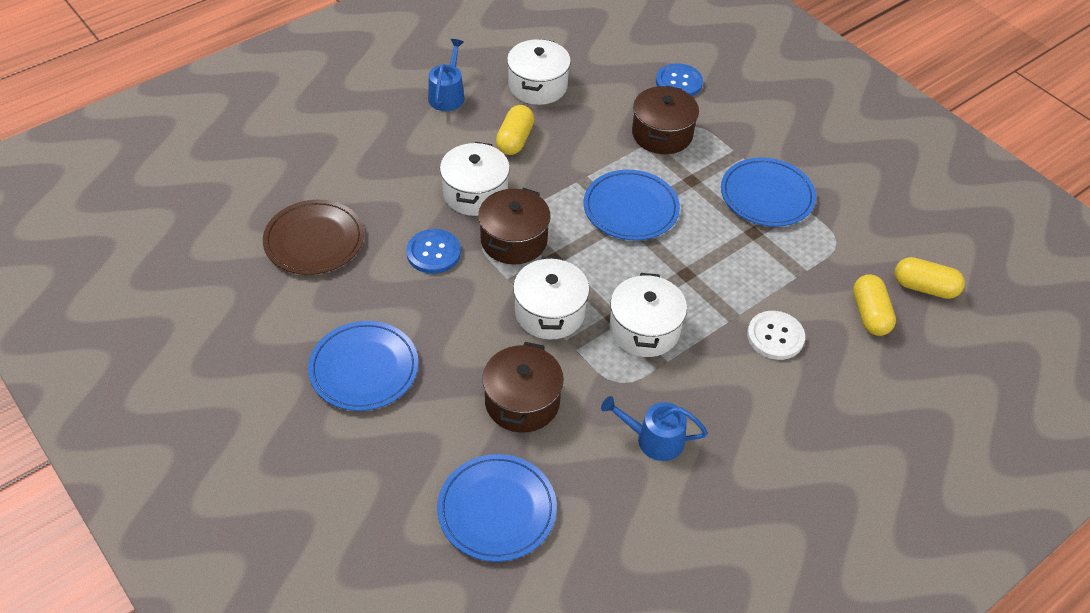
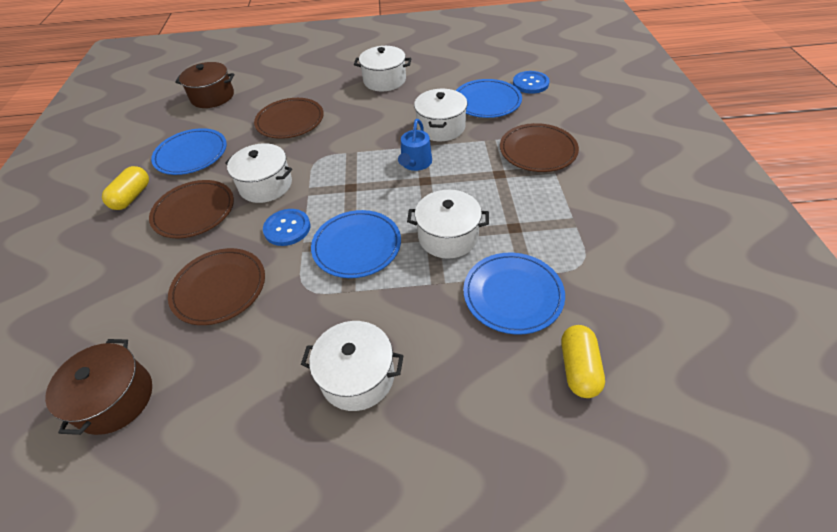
blue watering can: 2 -> 1
brown plate: 1 -> 4
brown pot: 3 -> 2
white button: 1 -> 0
white pot: 4 -> 5
yellow capsule: 3 -> 2

